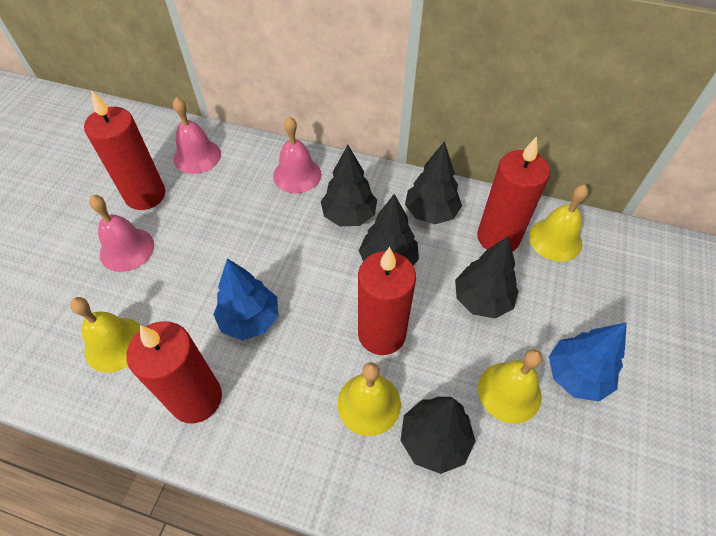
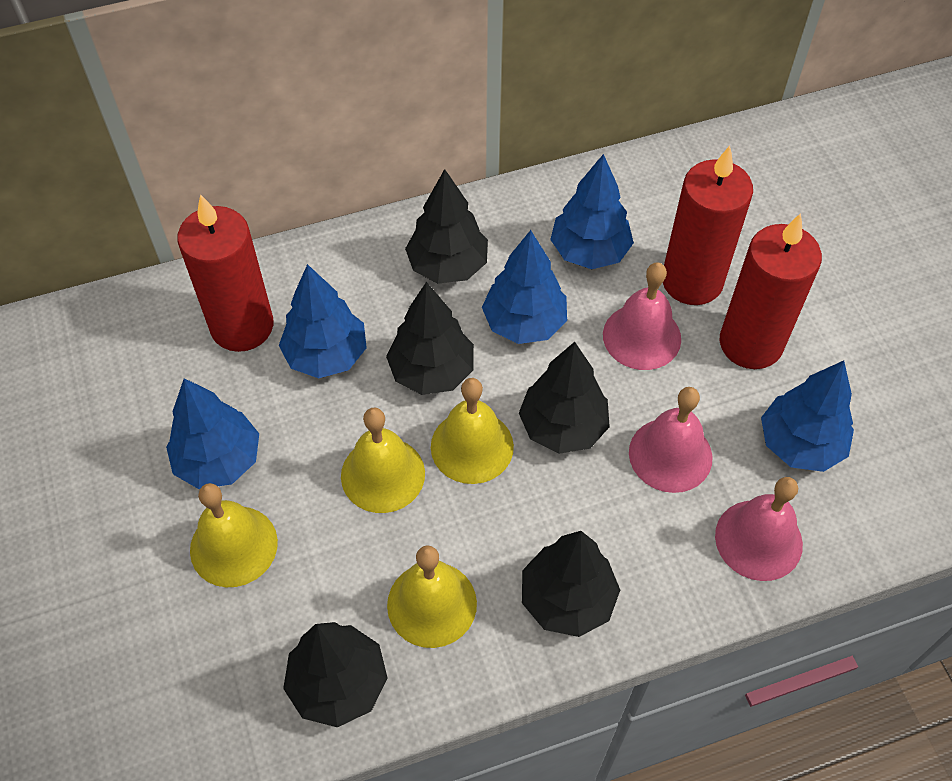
blue tree: 2 -> 5
red candle: 4 -> 3

